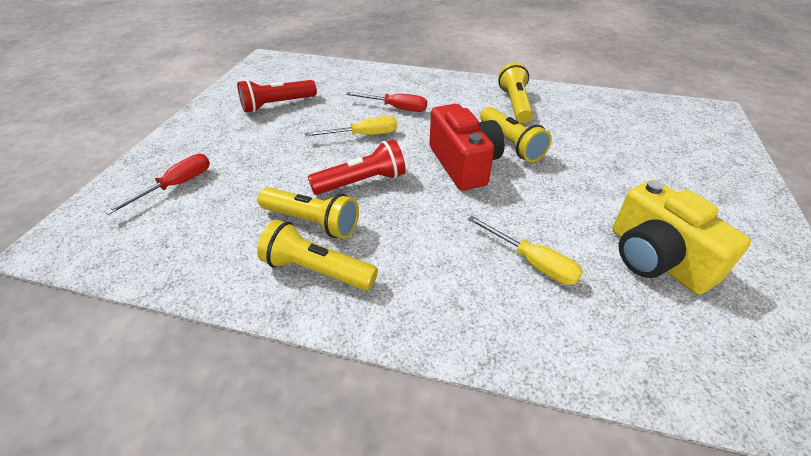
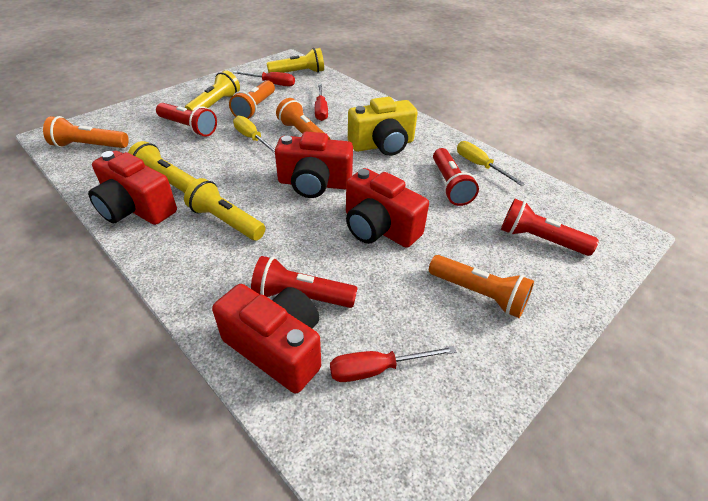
orange flashlight: 0 -> 4
red camera: 1 -> 4
red flashlight: 2 -> 4
red screwdriver: 2 -> 3

